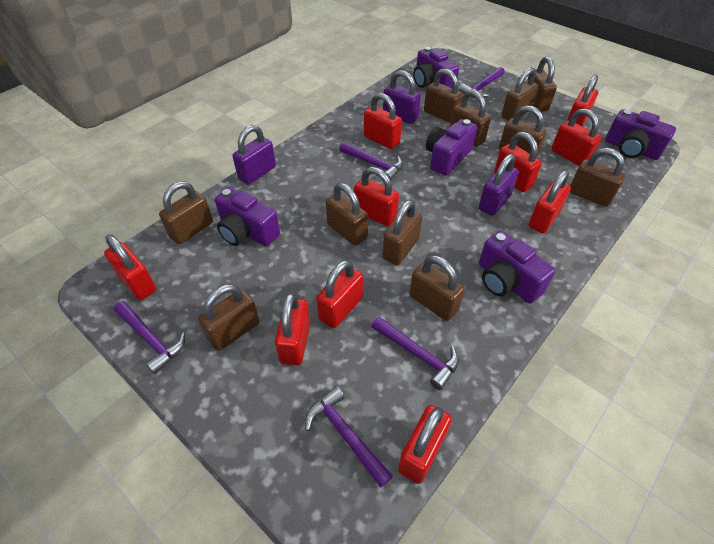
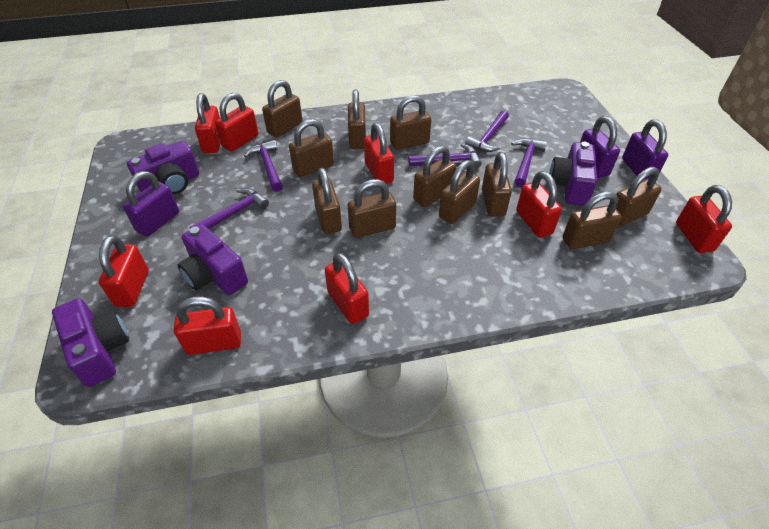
purple camera: 5 -> 4
red padlock: 10 -> 8

